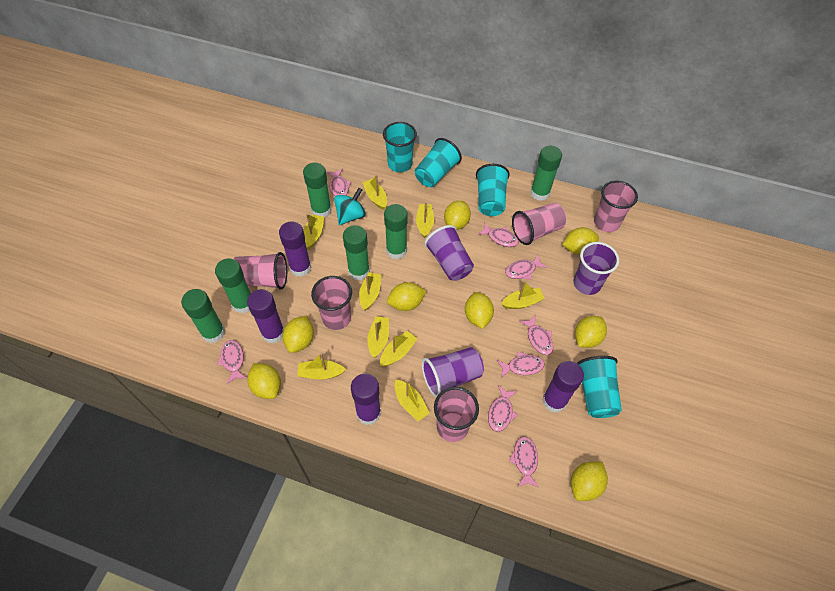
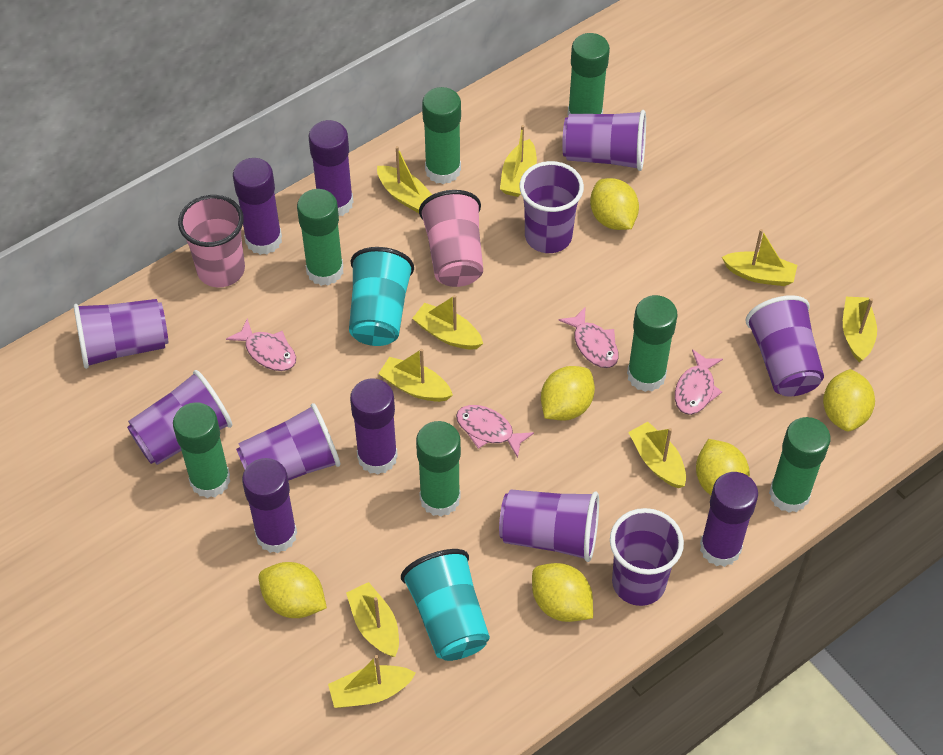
green glue stick: 6 -> 7
pink cup: 5 -> 2
pink fish: 8 -> 4
purple cup: 3 -> 8
purple glue stick: 4 -> 5
turquoise cup: 4 -> 2
turquoise spinning top: 1 -> 0
yellow lemon: 8 -> 6

